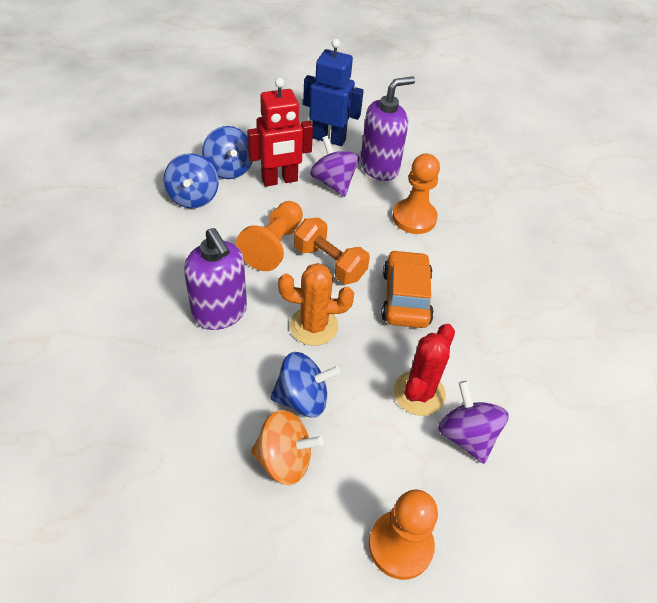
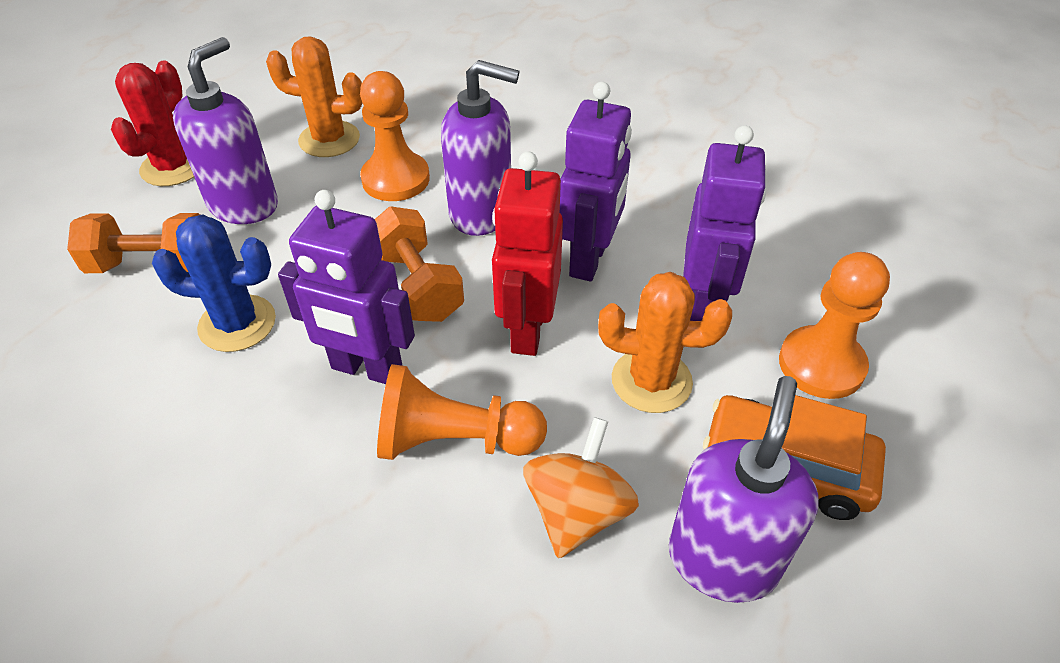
blue cactus: 0 -> 1
blue robot: 1 -> 0
blue spinning top: 3 -> 0
orange cactus: 1 -> 2
orange dumbbell: 1 -> 2
purple robot: 0 -> 3
purple soap dispenser: 2 -> 3
purple spinning top: 2 -> 0

